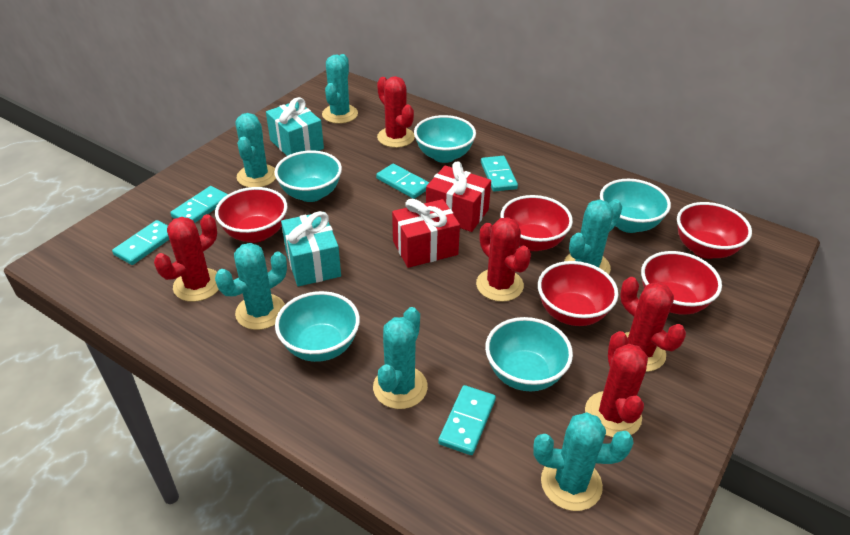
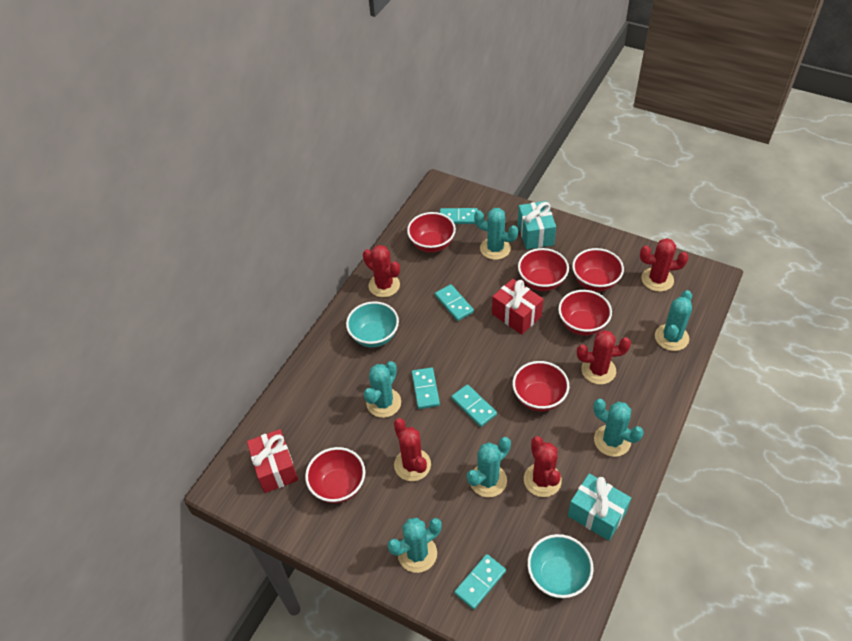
red bowl: 5 -> 6
turquoise bowl: 5 -> 2

